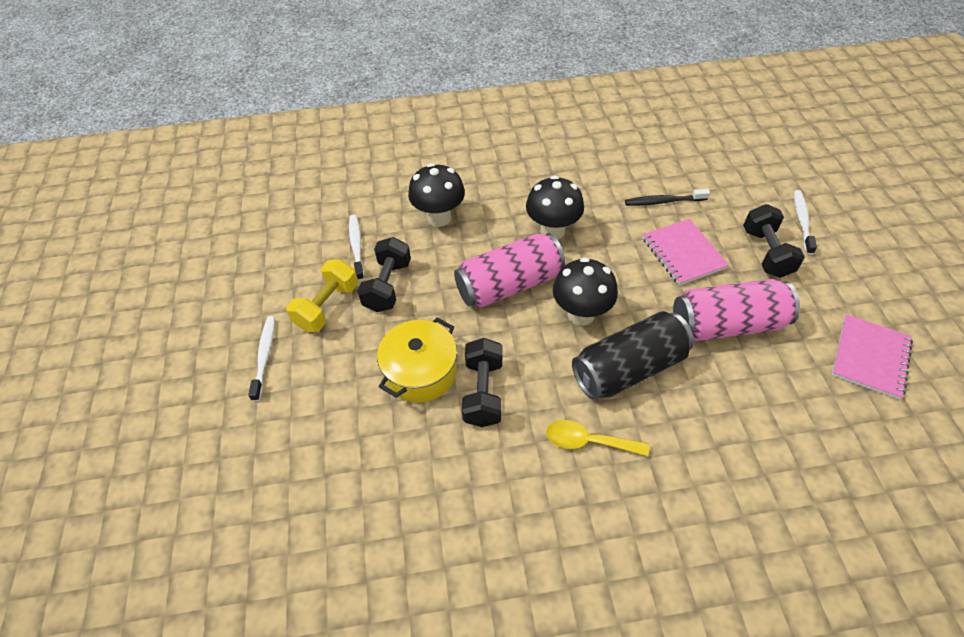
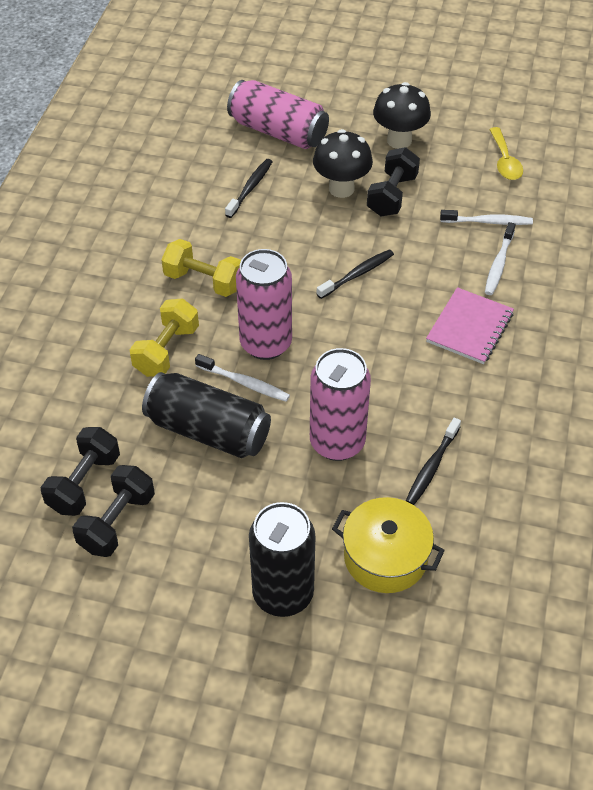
black can: 1 -> 2
black mushroom: 3 -> 2
black toothbrush: 1 -> 3
pink can: 2 -> 3
pink notebook: 2 -> 1
yellow dumbbell: 1 -> 2

